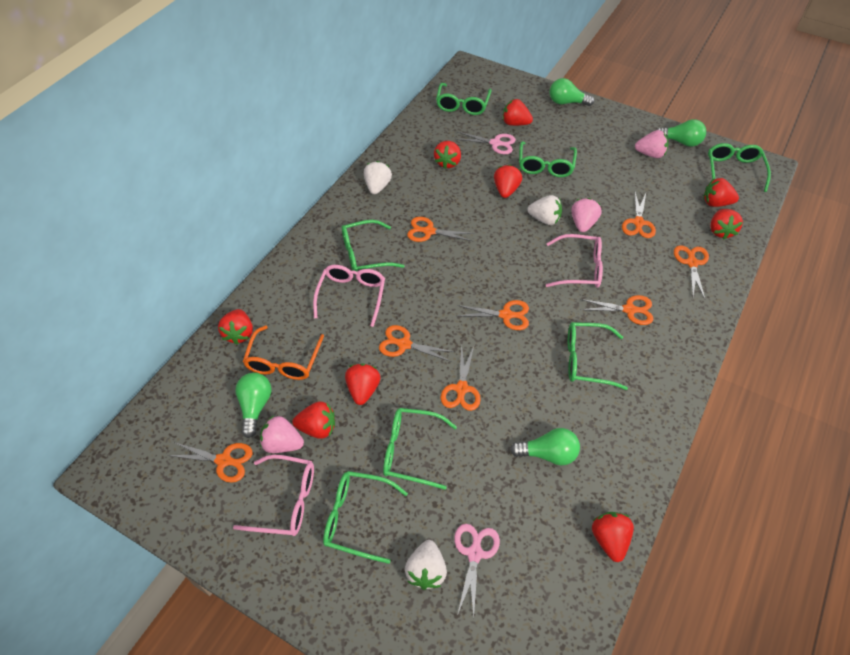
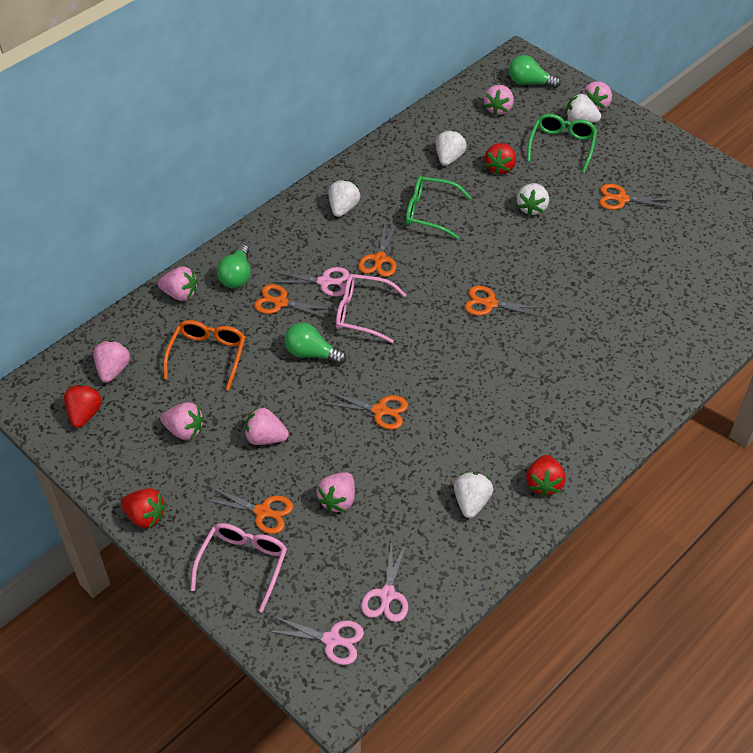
green glasses: 7 -> 2
green light bulb: 4 -> 3
orange scissors: 8 -> 6
pink glasses: 3 -> 2
pink scissors: 2 -> 3
pink strawberry: 3 -> 7
red strawberry: 9 -> 4
white strawberry: 3 -> 5

